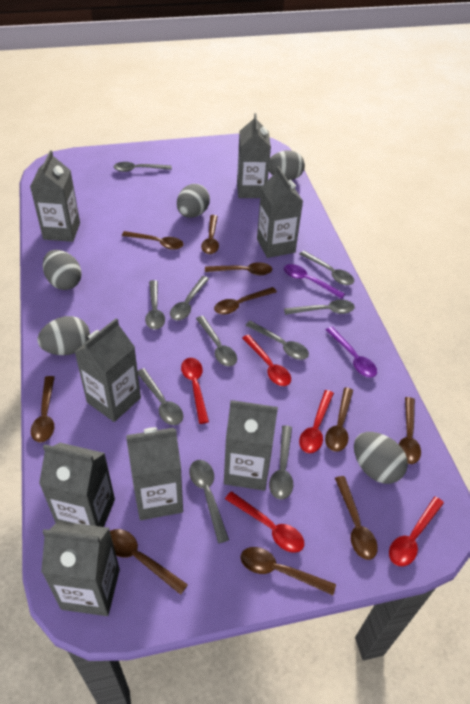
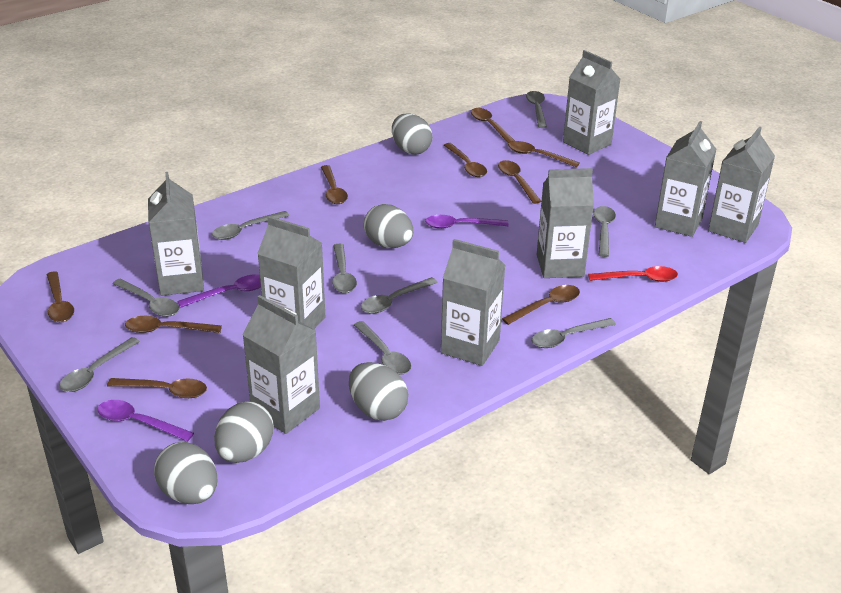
brown spoon: 10 -> 9
grey spoon: 10 -> 9
purple spoon: 2 -> 3
red spoon: 5 -> 1

